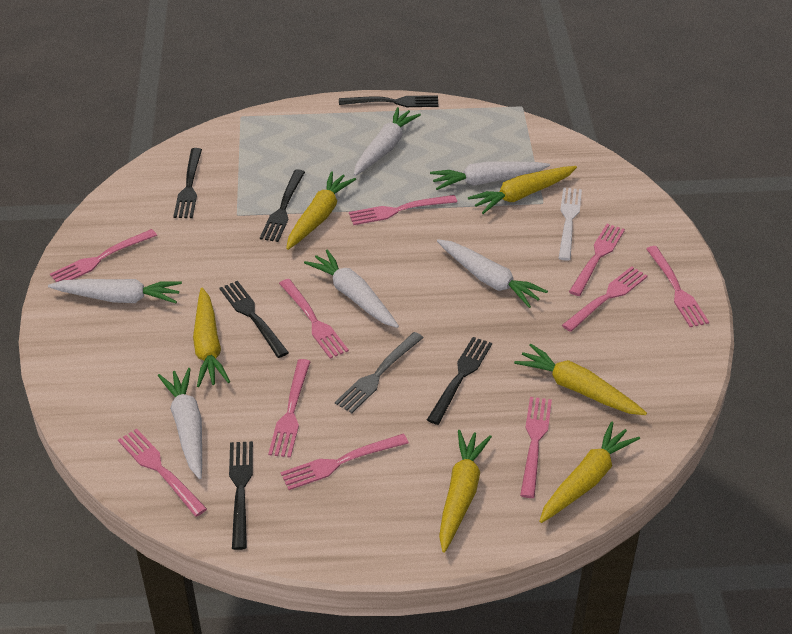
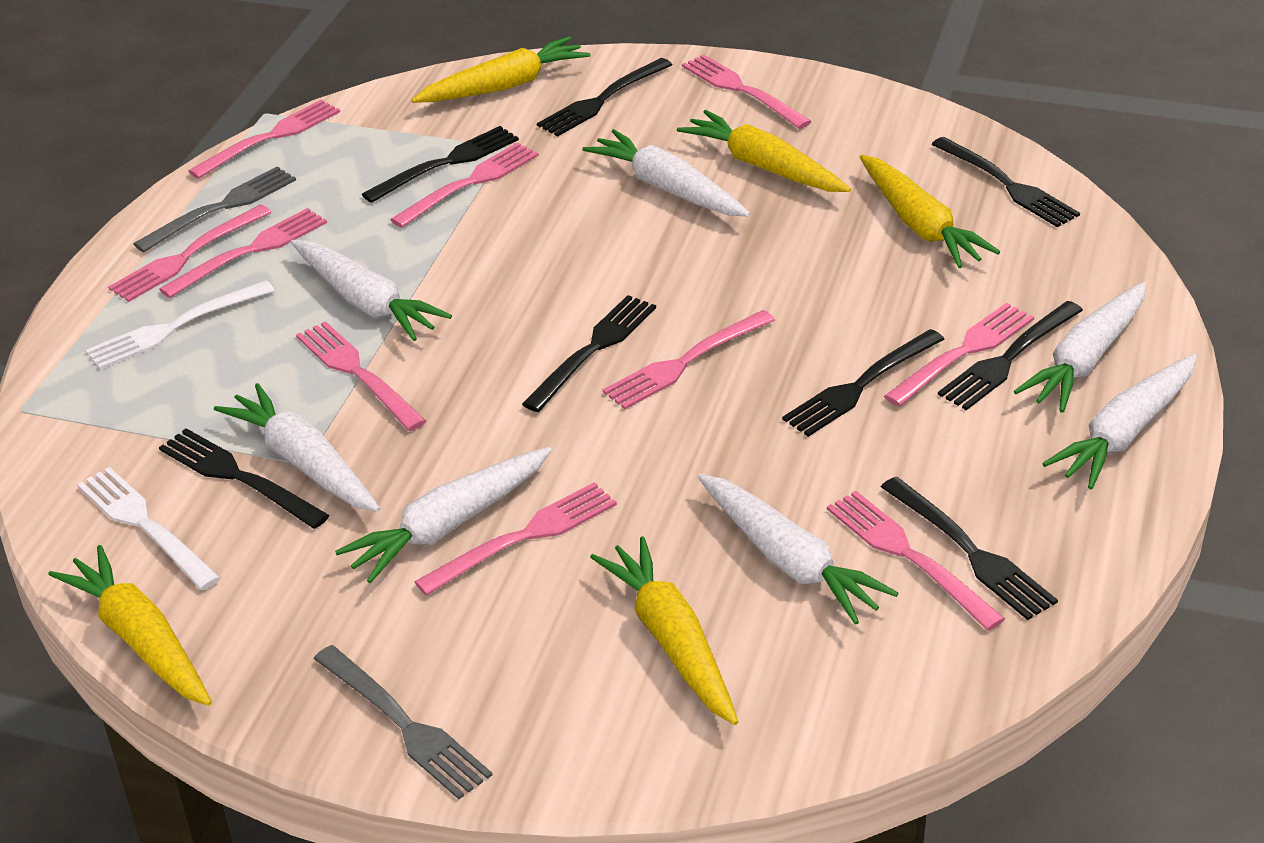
black fork: 6 -> 8
grey fork: 1 -> 2
white carrot: 6 -> 7
white fork: 1 -> 2
yellow carrot: 6 -> 5

